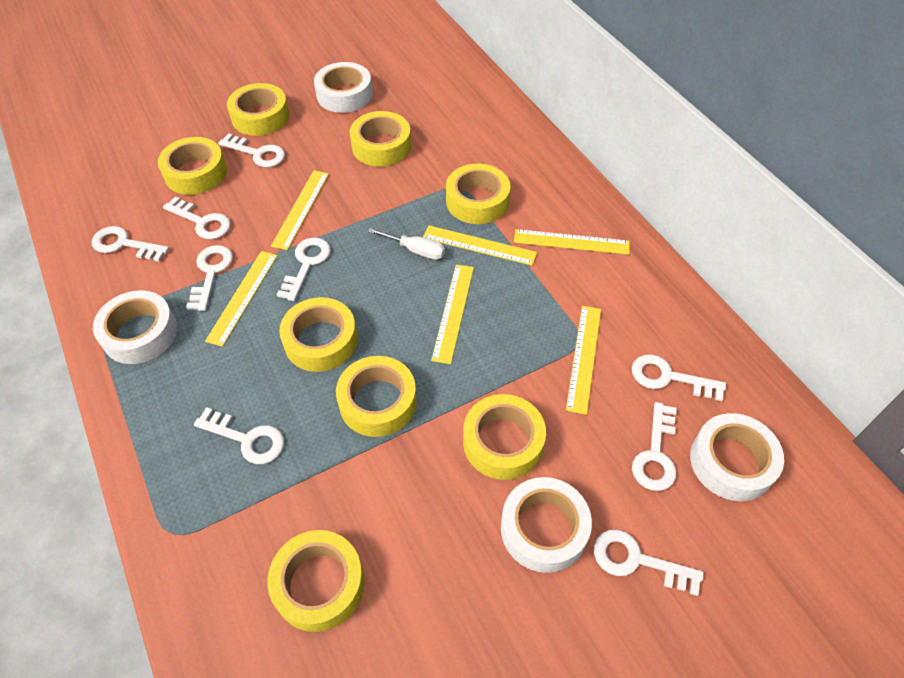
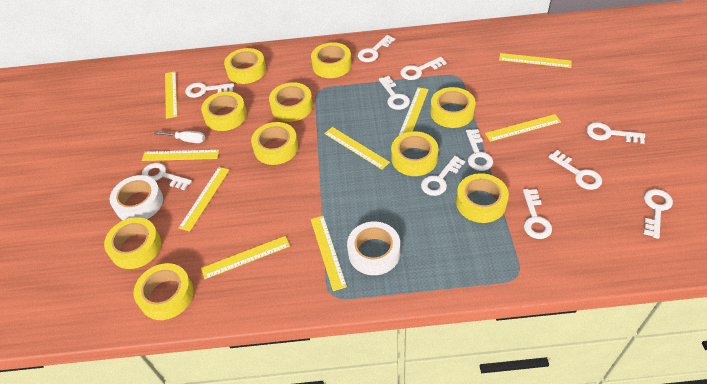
white key: 9 -> 11
white tape: 4 -> 2
yellow ruler: 6 -> 9
yellow tape: 8 -> 10

